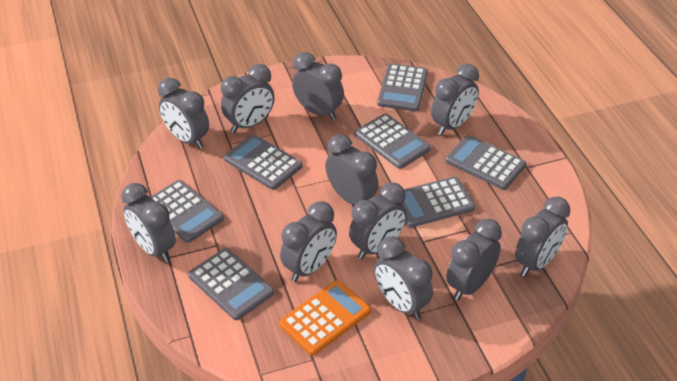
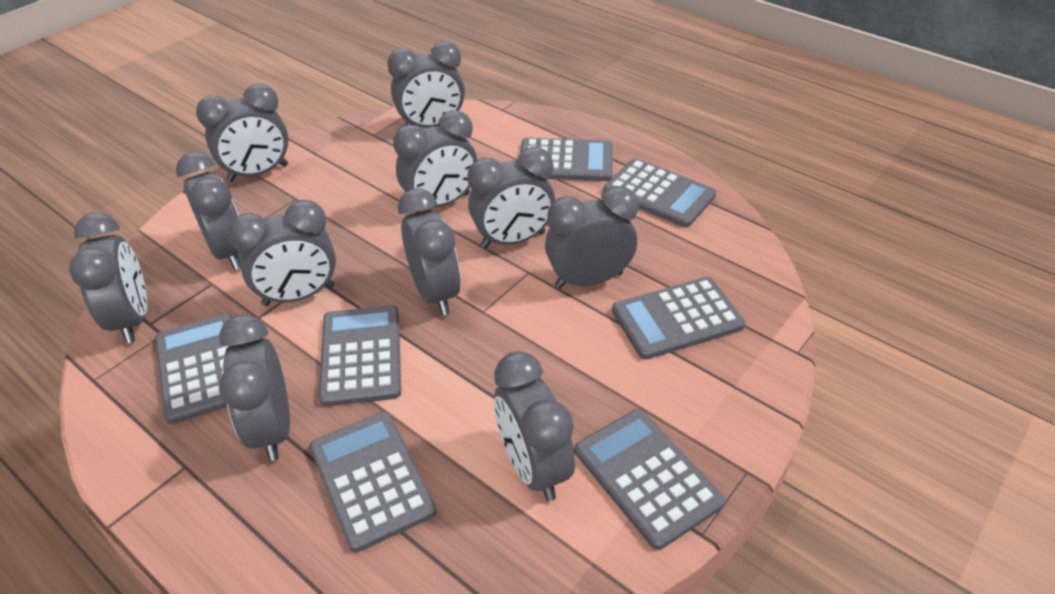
orange calculator: 1 -> 0

